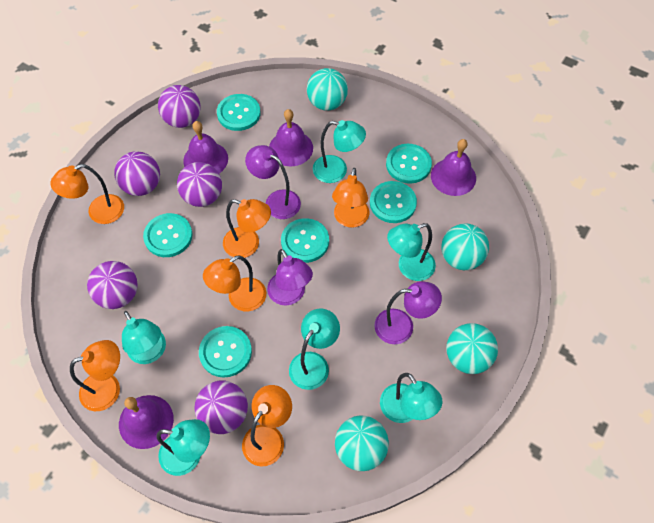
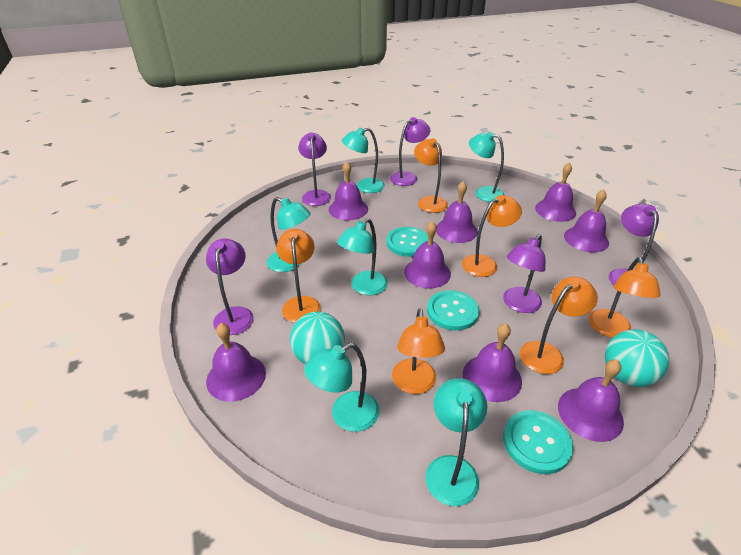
purple ball: 5 -> 0
purple bell: 4 -> 8
purple lamp: 3 -> 5
turquoise ball: 4 -> 2
turquoise button: 6 -> 3

